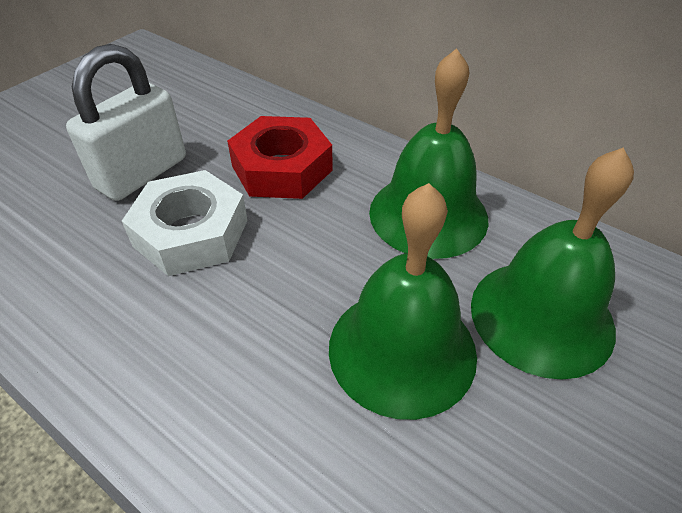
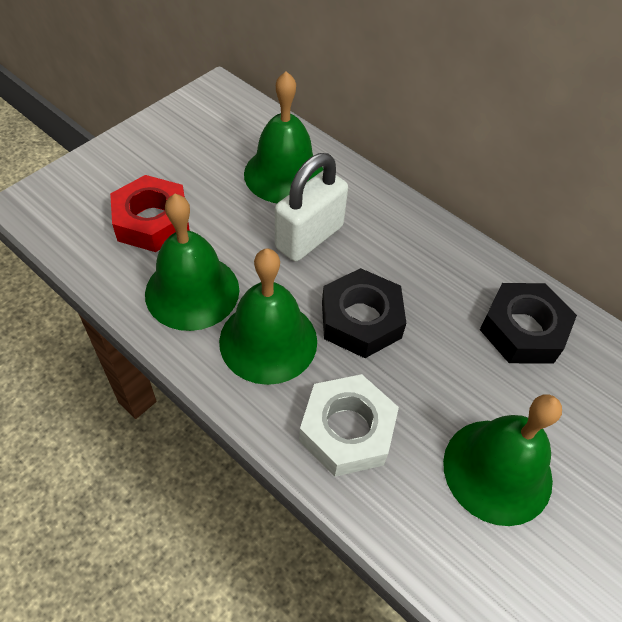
black nut: 0 -> 2
green bell: 3 -> 4

